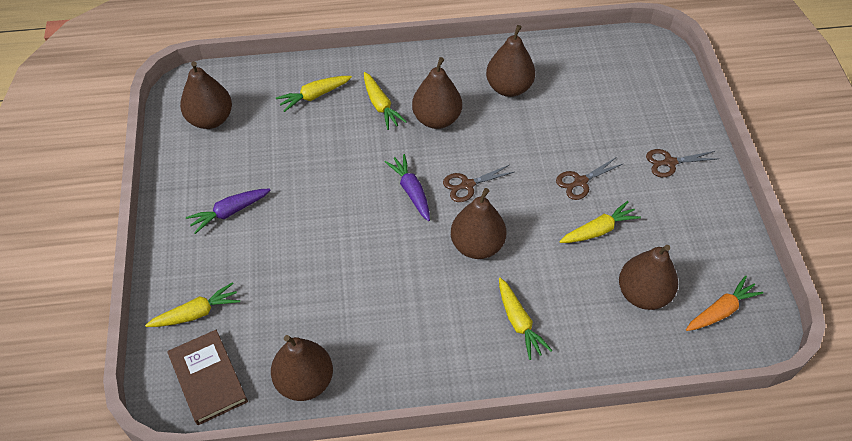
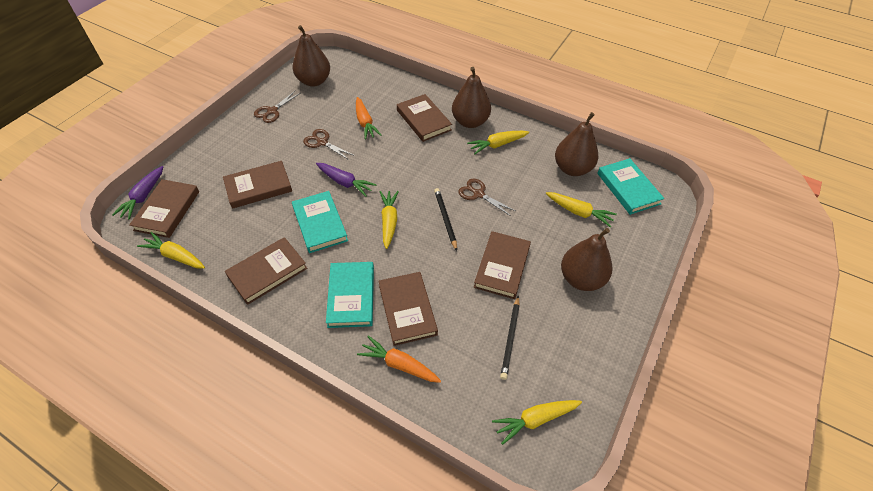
black pencil: 0 -> 2
brown book: 1 -> 6
brown pear: 6 -> 4
orange carrot: 1 -> 2
turquoise book: 0 -> 3

